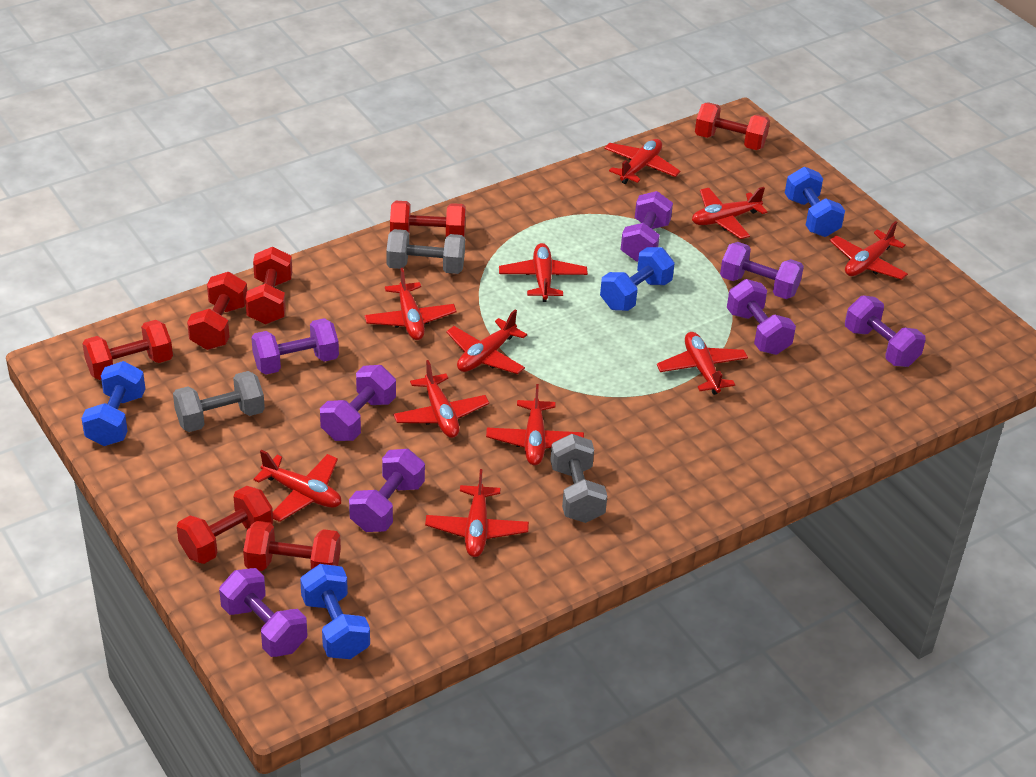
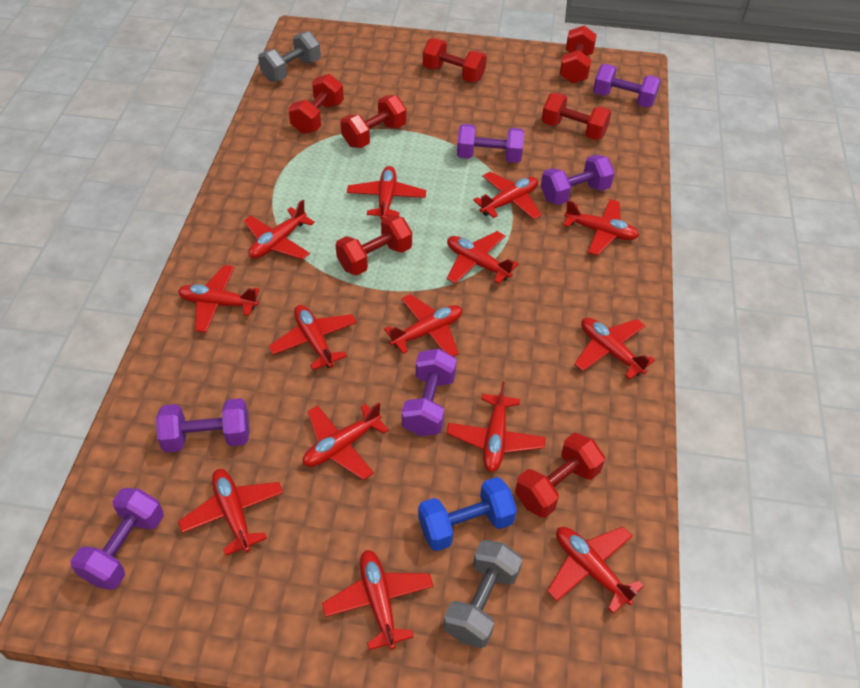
blue dumbbell: 4 -> 1
grey dumbbell: 3 -> 2
purple dumbbell: 8 -> 6
red plane: 11 -> 14

